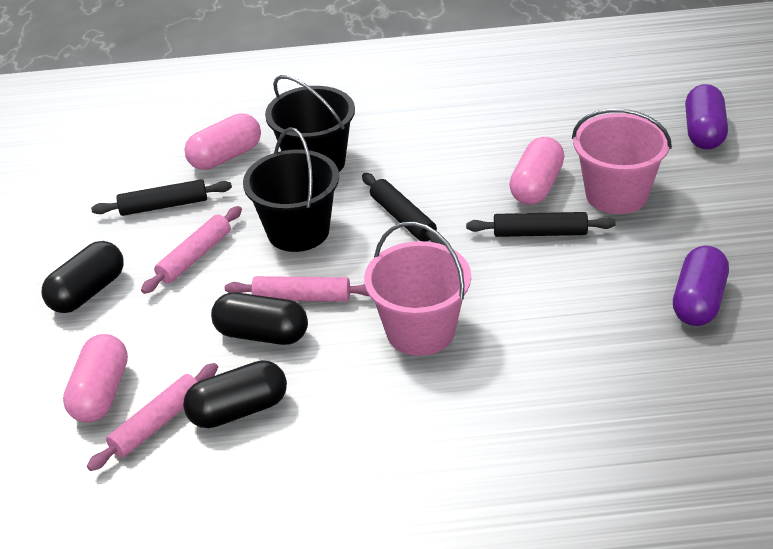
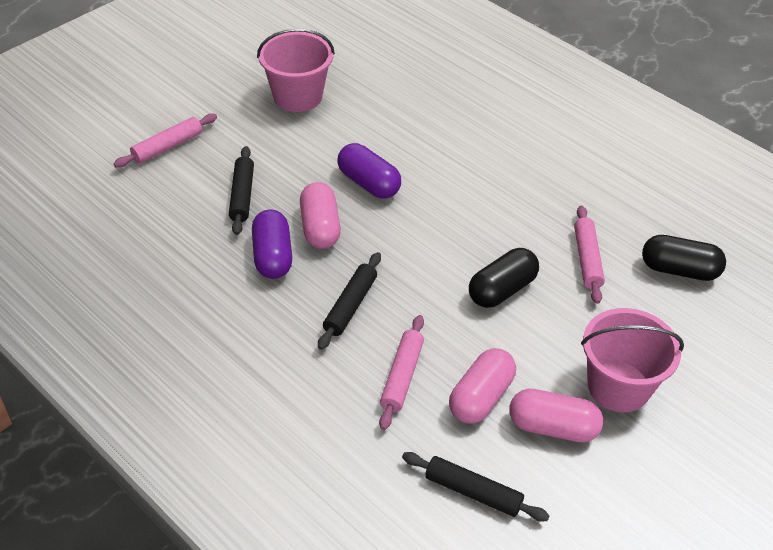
black bucket: 2 -> 0
black capsule: 3 -> 2

